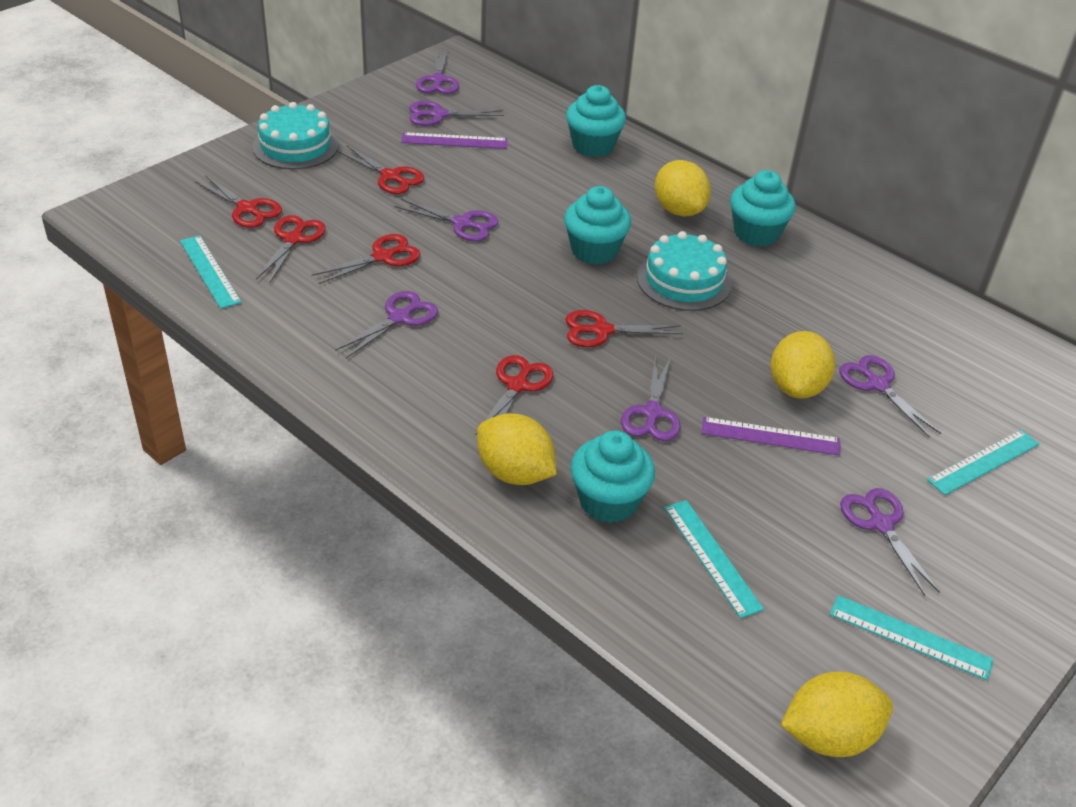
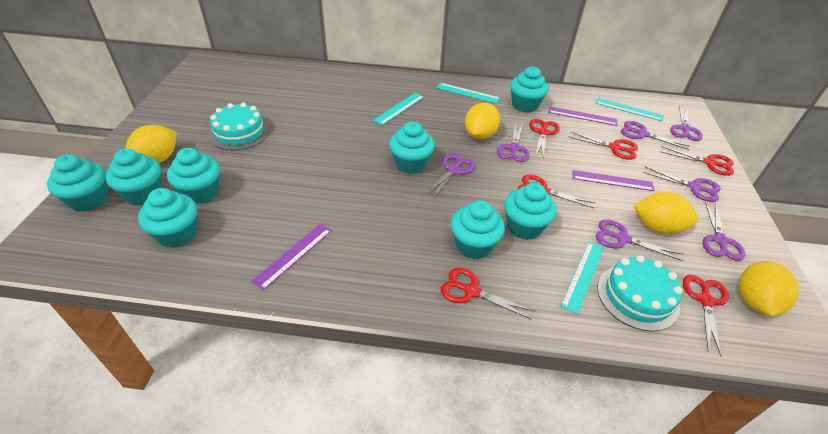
purple ruler: 2 -> 3
turquoise cupcake: 4 -> 8

